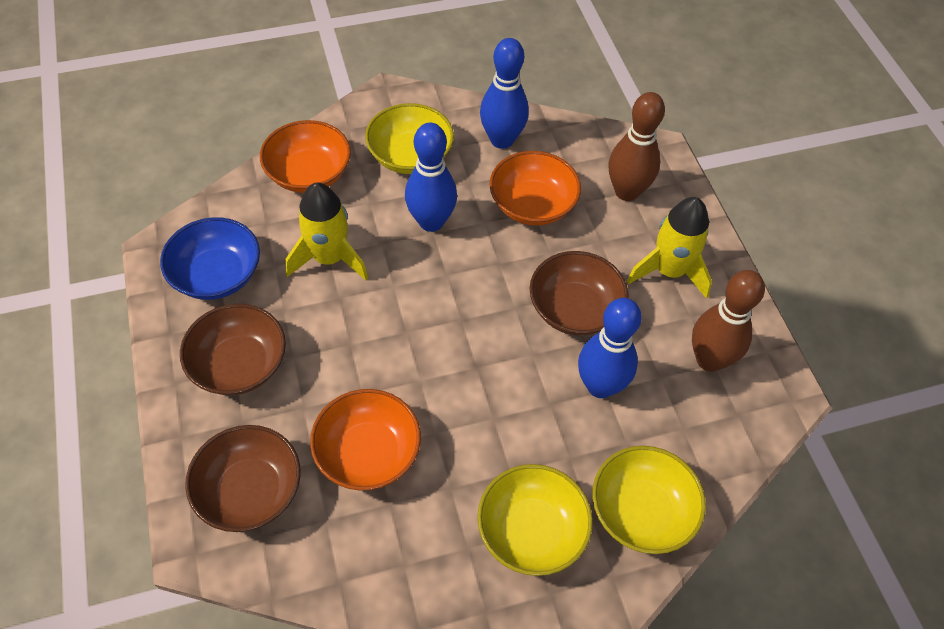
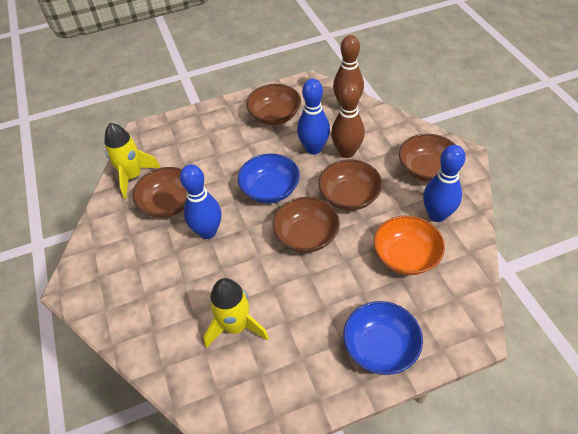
blue bowl: 1 -> 2
brown bowl: 3 -> 5
orange bowl: 3 -> 1
yellow bowl: 3 -> 0

